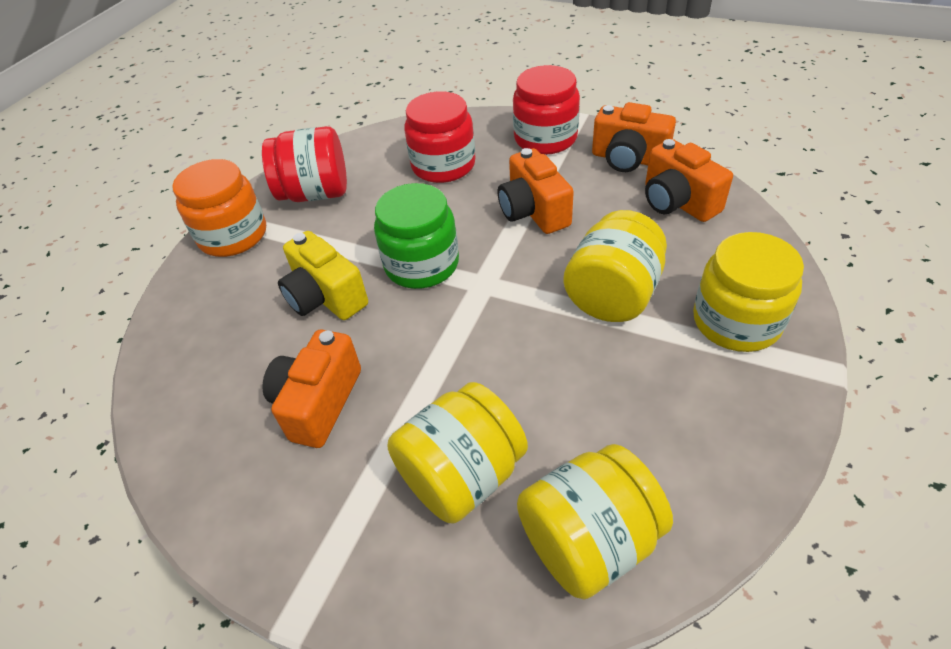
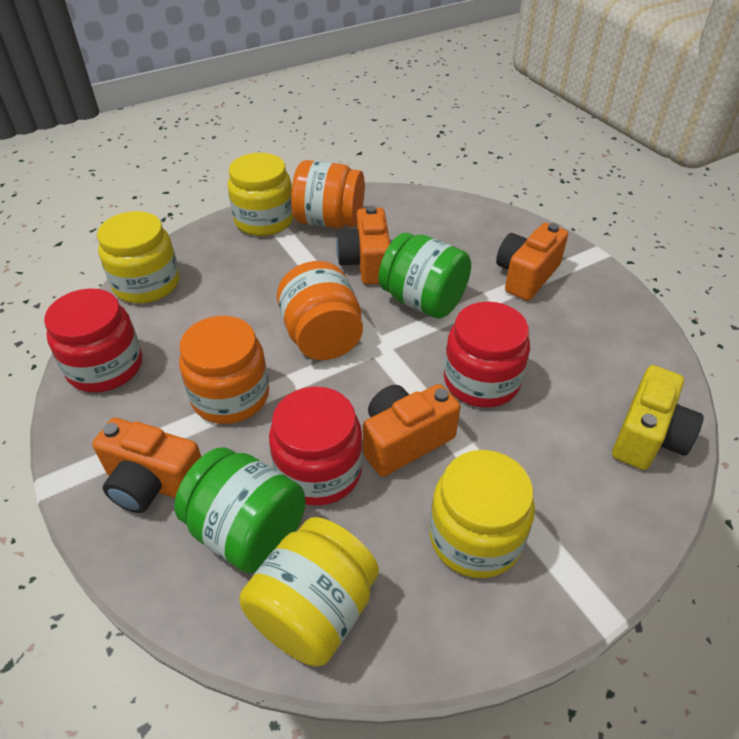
green jar: 1 -> 2
orange jar: 1 -> 3

